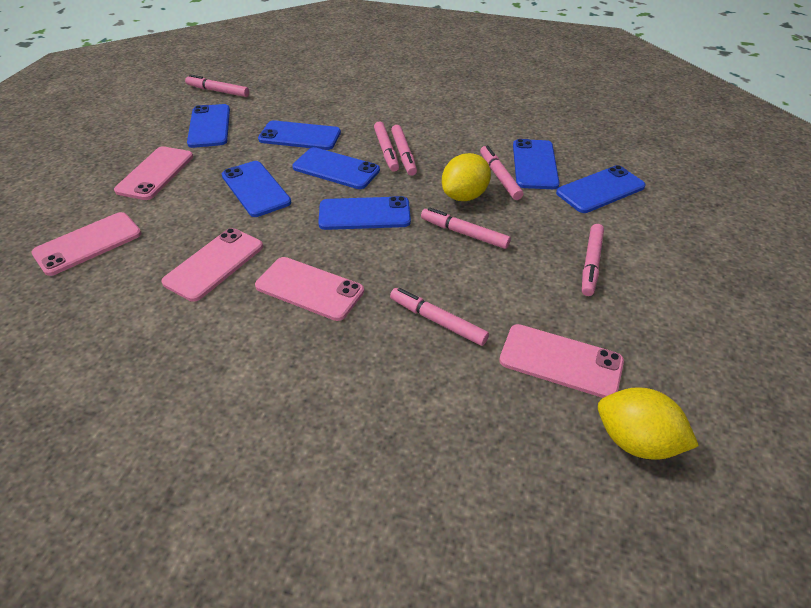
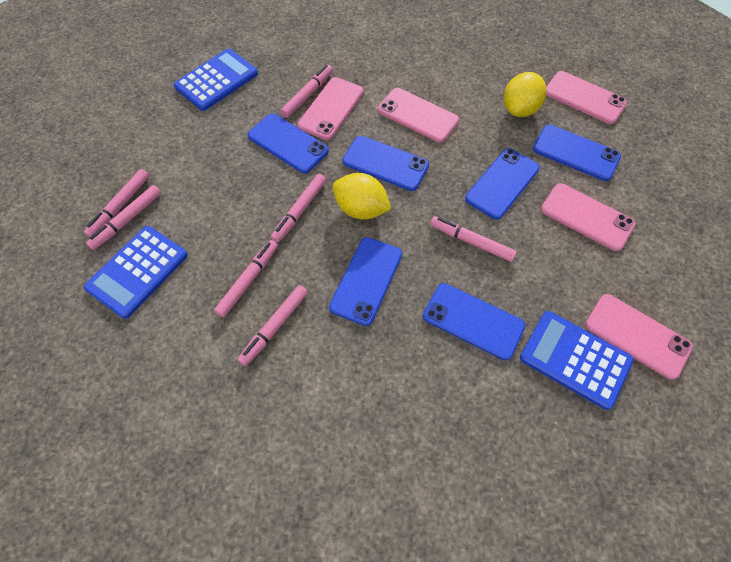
blue calculator: 0 -> 3
blue phone: 7 -> 6

